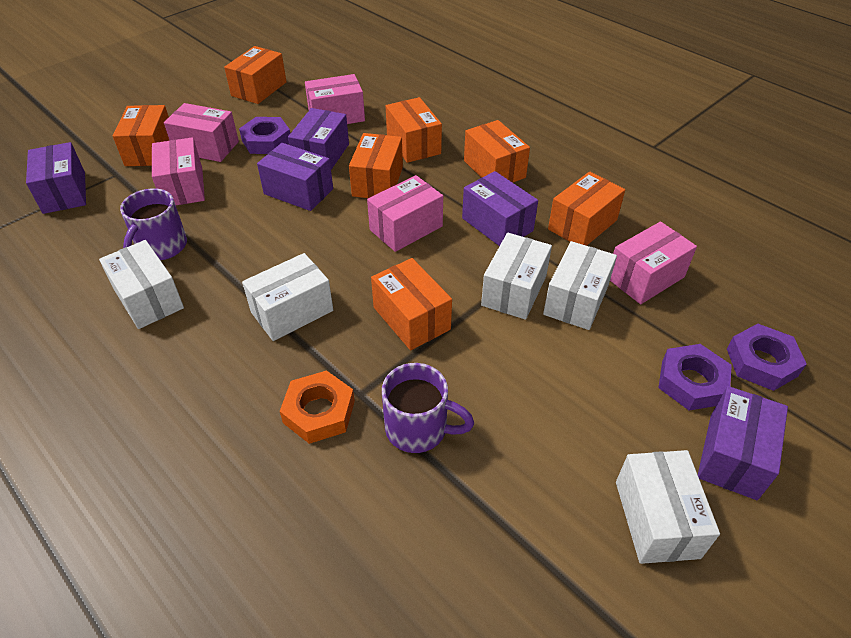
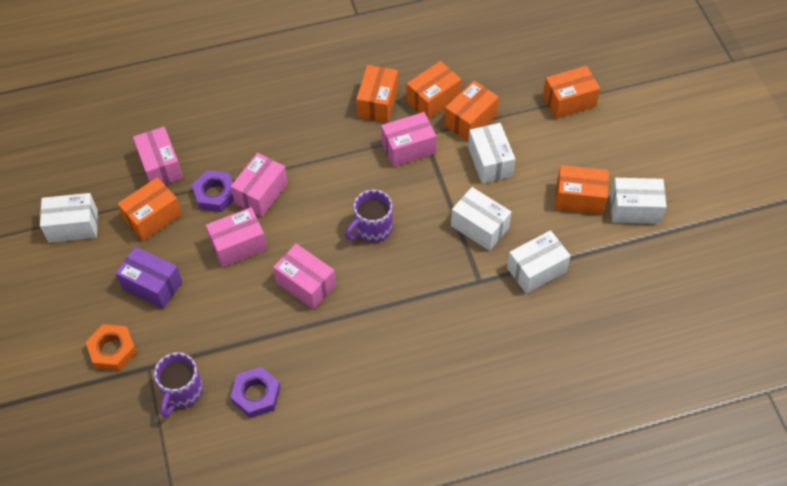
orange box: 7 -> 6
purple box: 5 -> 1
purple nut: 3 -> 2

